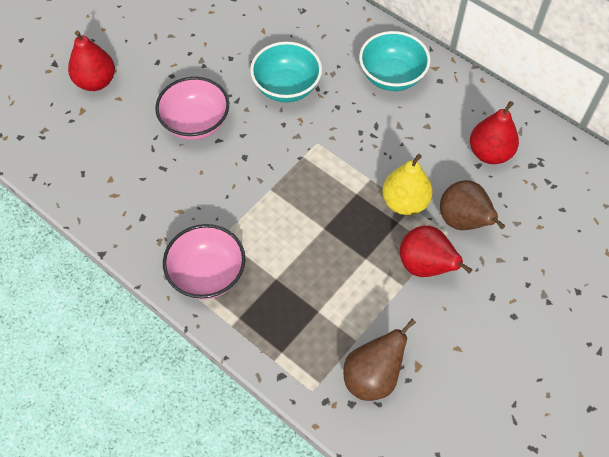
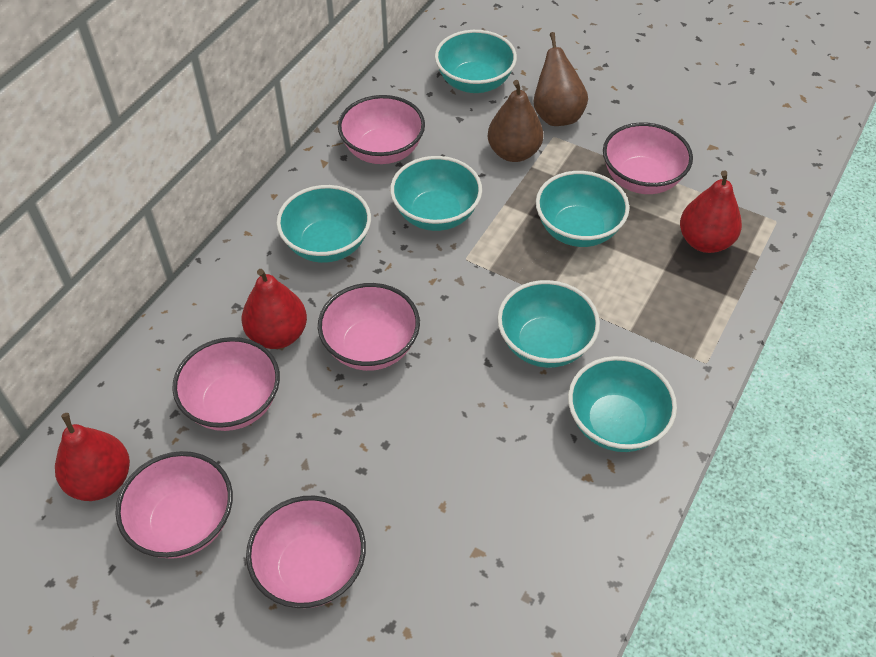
pink bowl: 2 -> 6
turquoise bowl: 2 -> 6
yellow pear: 1 -> 0

